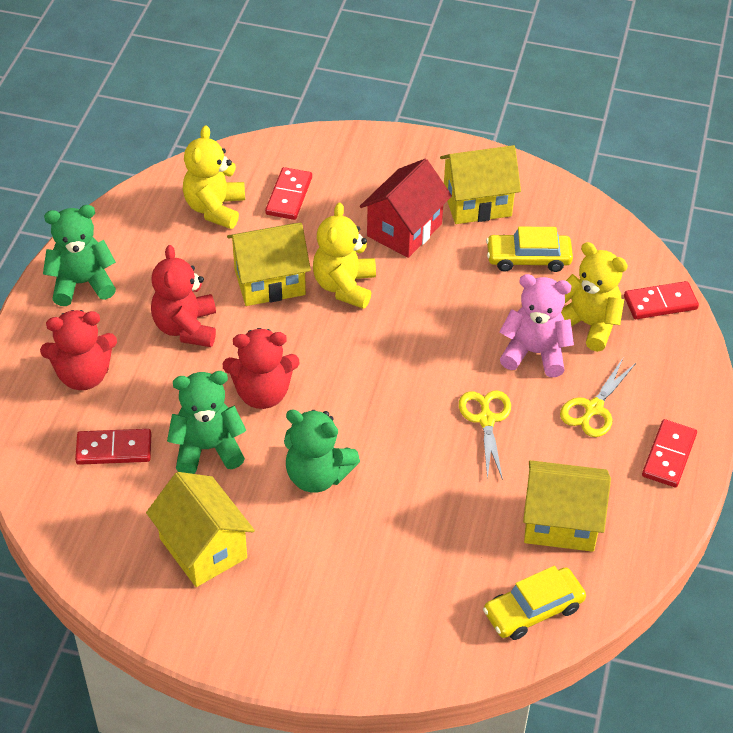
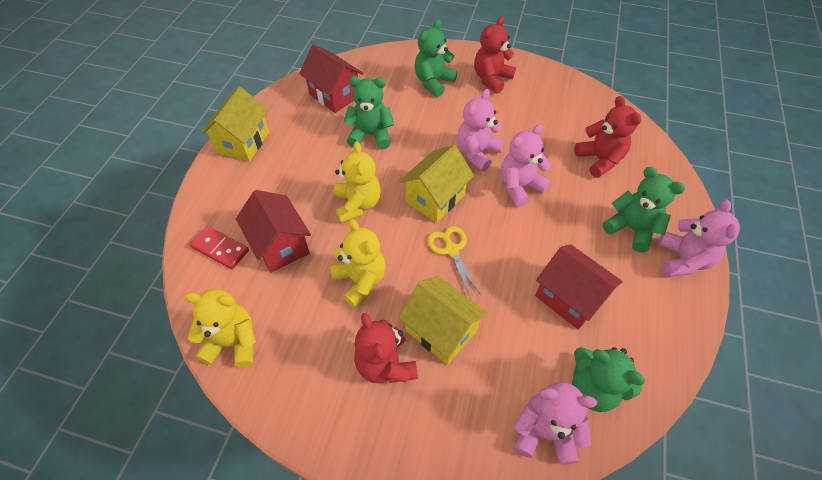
green teddy bear: 3 -> 4
pink teddy bear: 1 -> 4
red domino: 4 -> 1
red house: 1 -> 3
yellow car: 2 -> 0
yellow house: 4 -> 3
yellow scissors: 2 -> 1

